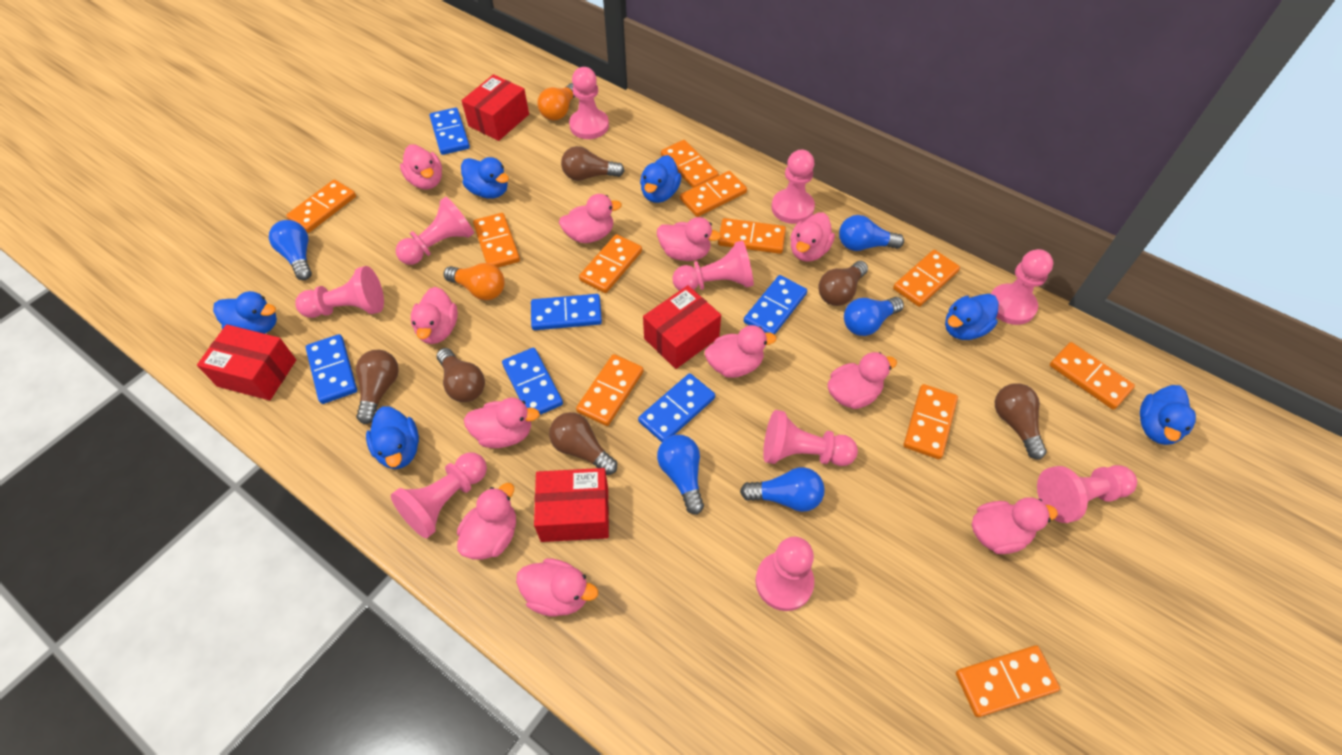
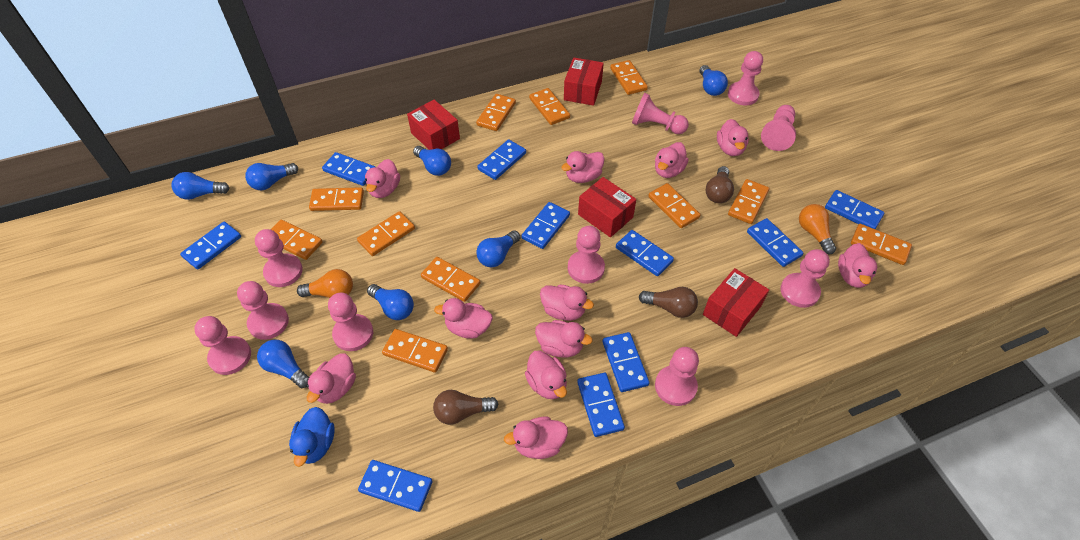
blue domino: 6 -> 10
blue duck: 6 -> 1
blue light bulb: 5 -> 7
brown light bulb: 6 -> 3

